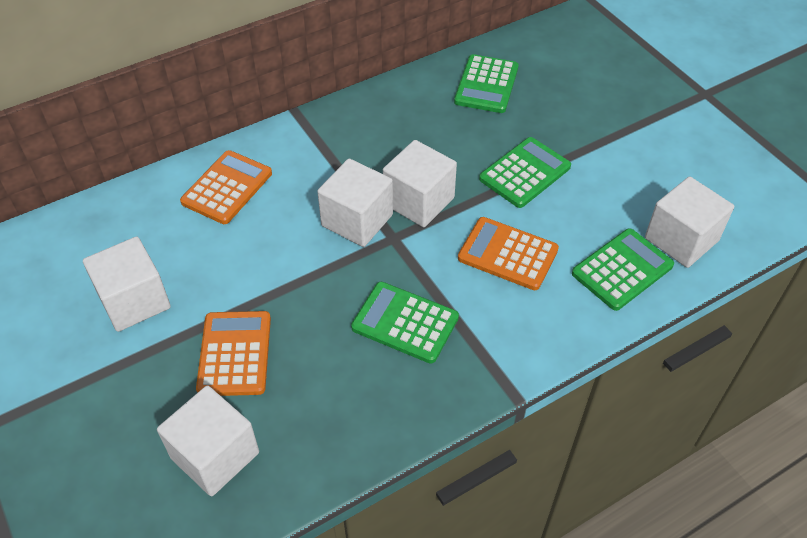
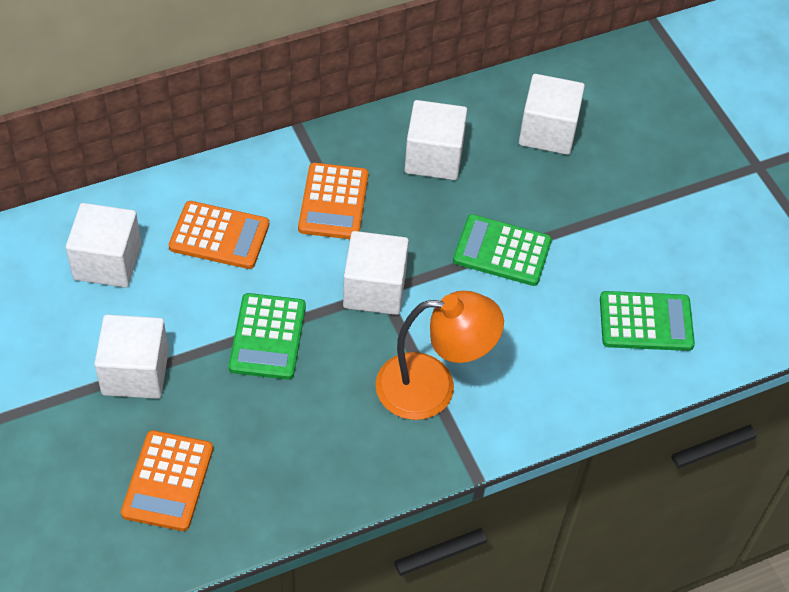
green calculator: 4 -> 3
orange lamp: 0 -> 1

